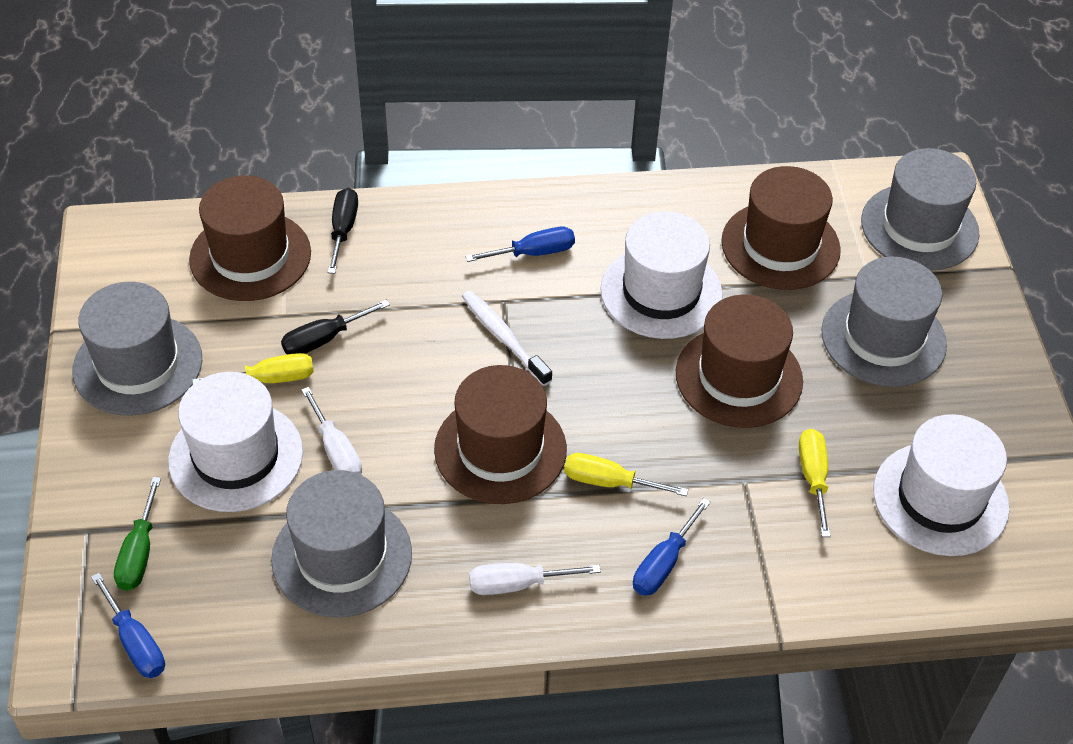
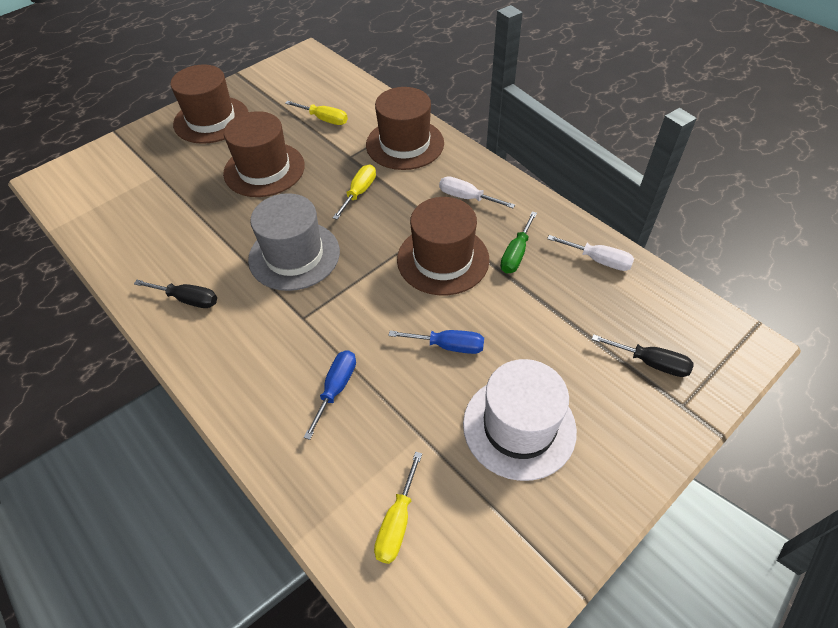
blue screwdriver: 3 -> 2
grey hat: 4 -> 1
white hat: 3 -> 1
white toothbrush: 1 -> 0

